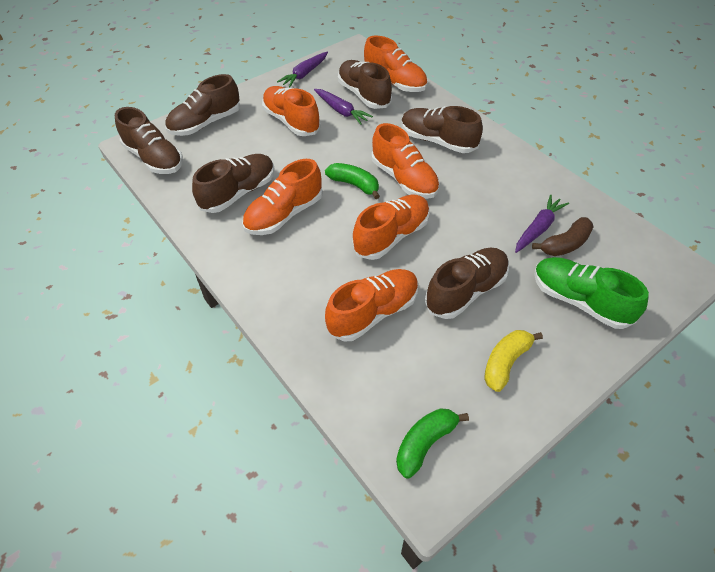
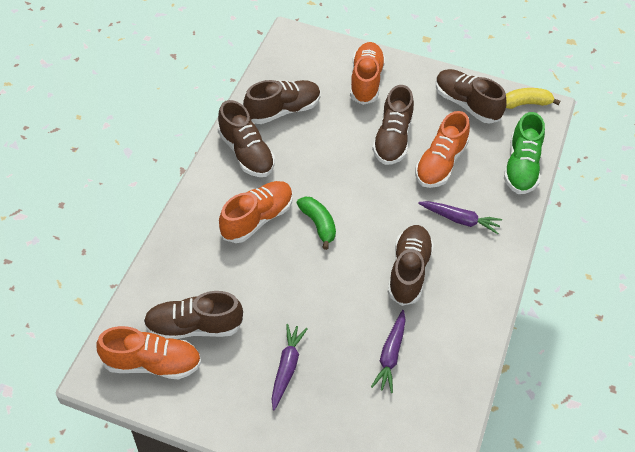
brown banana: 1 -> 0
green banana: 2 -> 1
orange shoe: 6 -> 4

